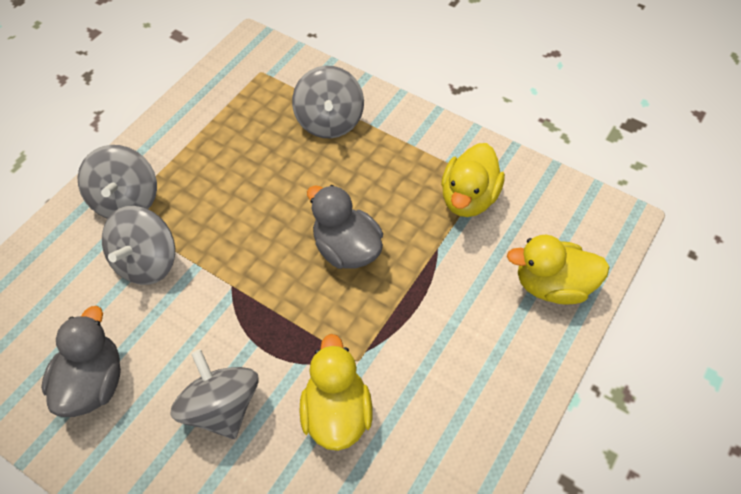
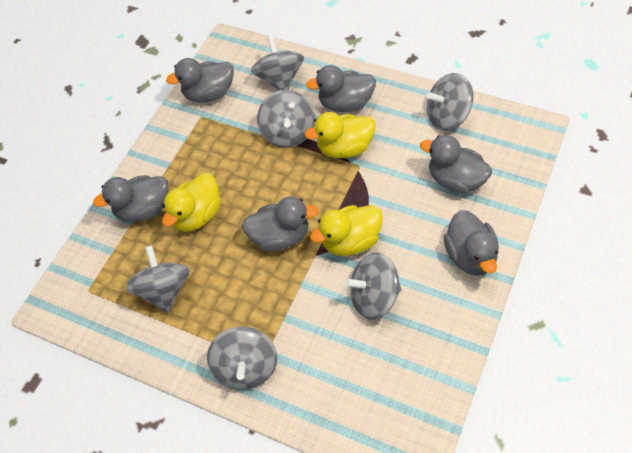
grey duck: 2 -> 6
grey spinning top: 4 -> 6

